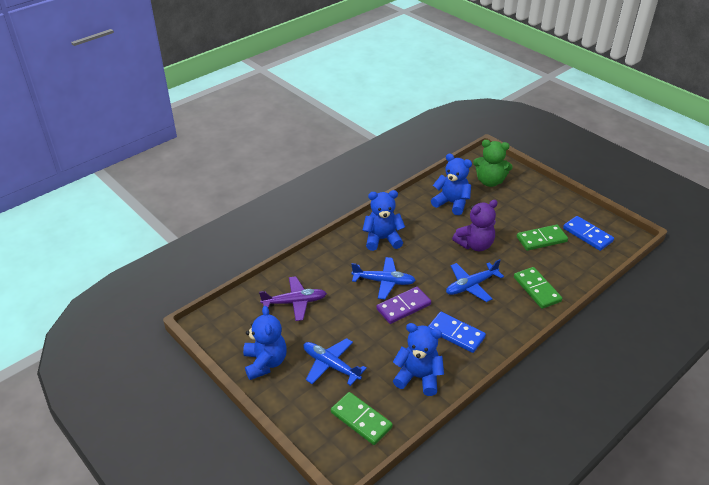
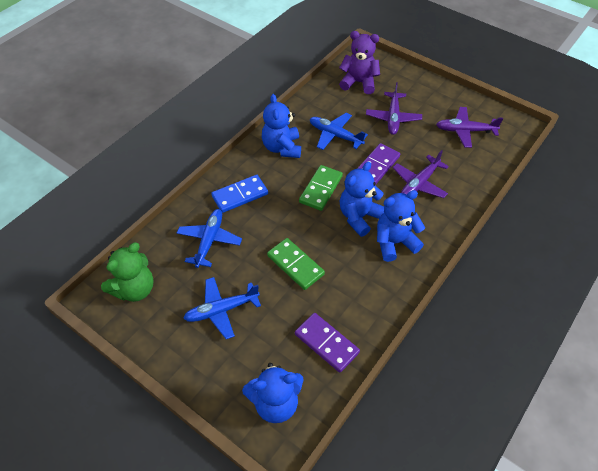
blue domino: 2 -> 1
green domino: 3 -> 2
purple domino: 1 -> 2
purple plane: 1 -> 3

